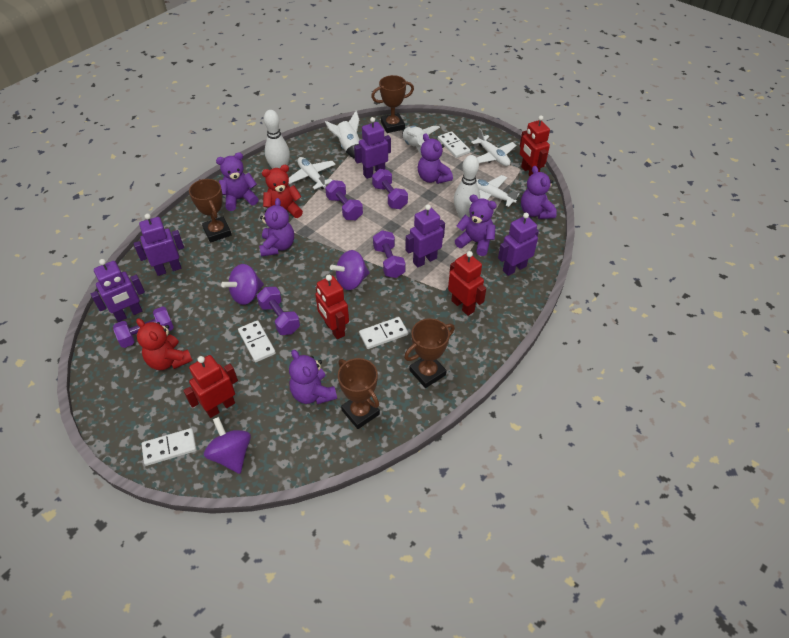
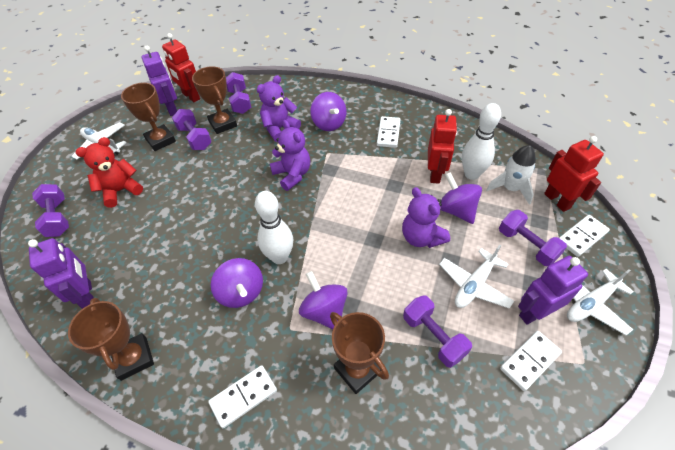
purple robot: 5 -> 3
purple spinning top: 3 -> 4
purple teddy bear: 6 -> 3
red robot: 4 -> 3
red teddy bear: 2 -> 1
white rocket: 2 -> 1

